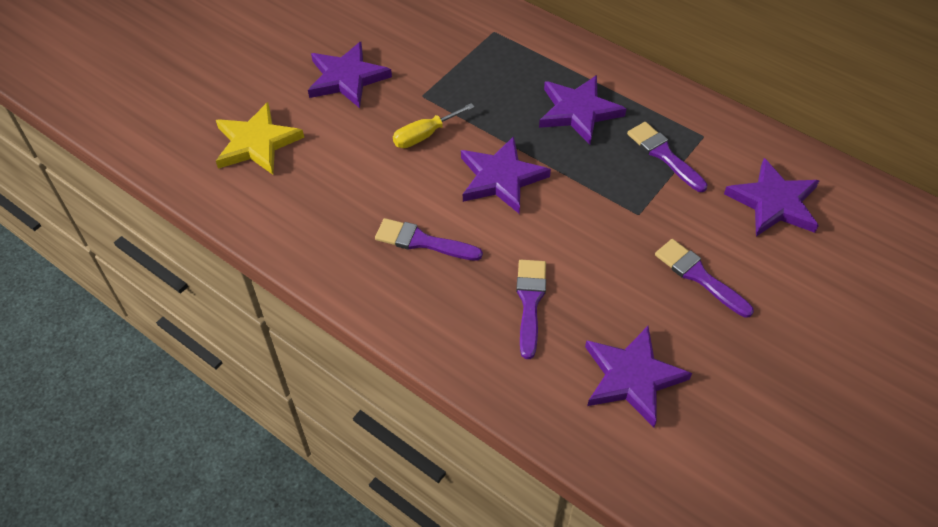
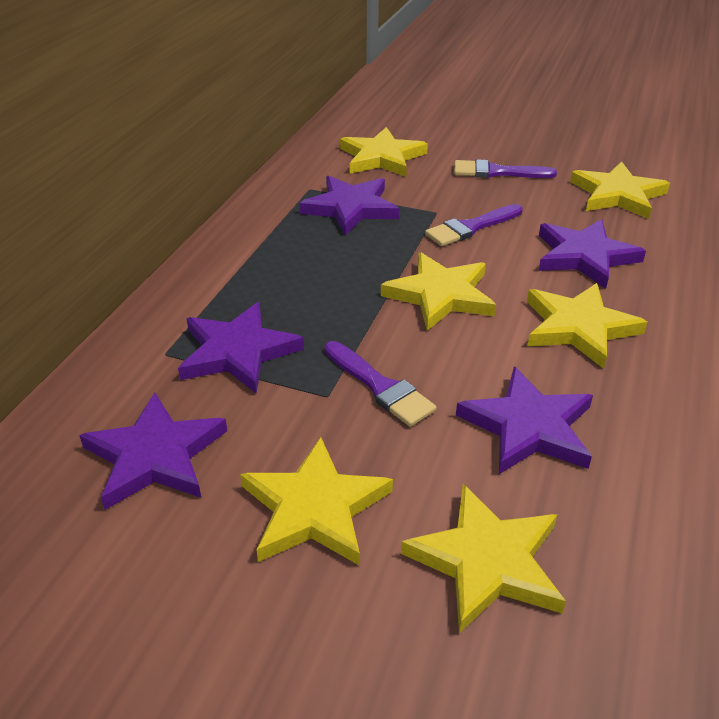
purple brush: 4 -> 3
yellow screwdriver: 1 -> 0
yellow star: 1 -> 6

